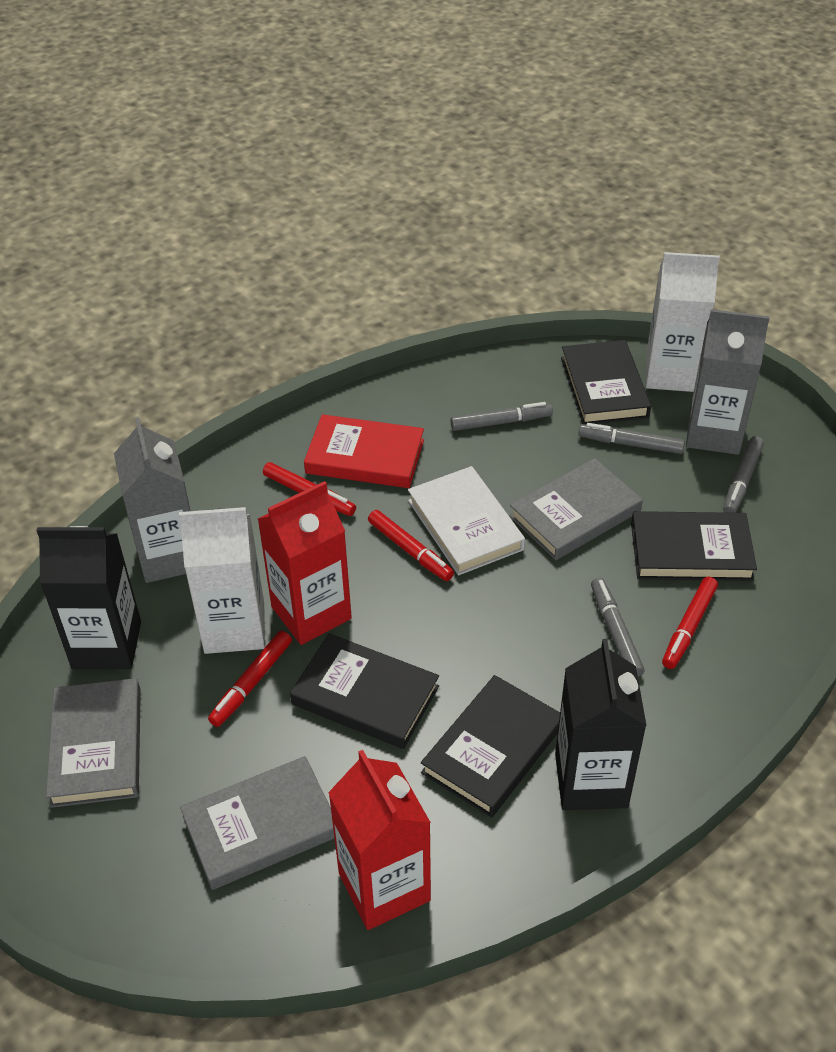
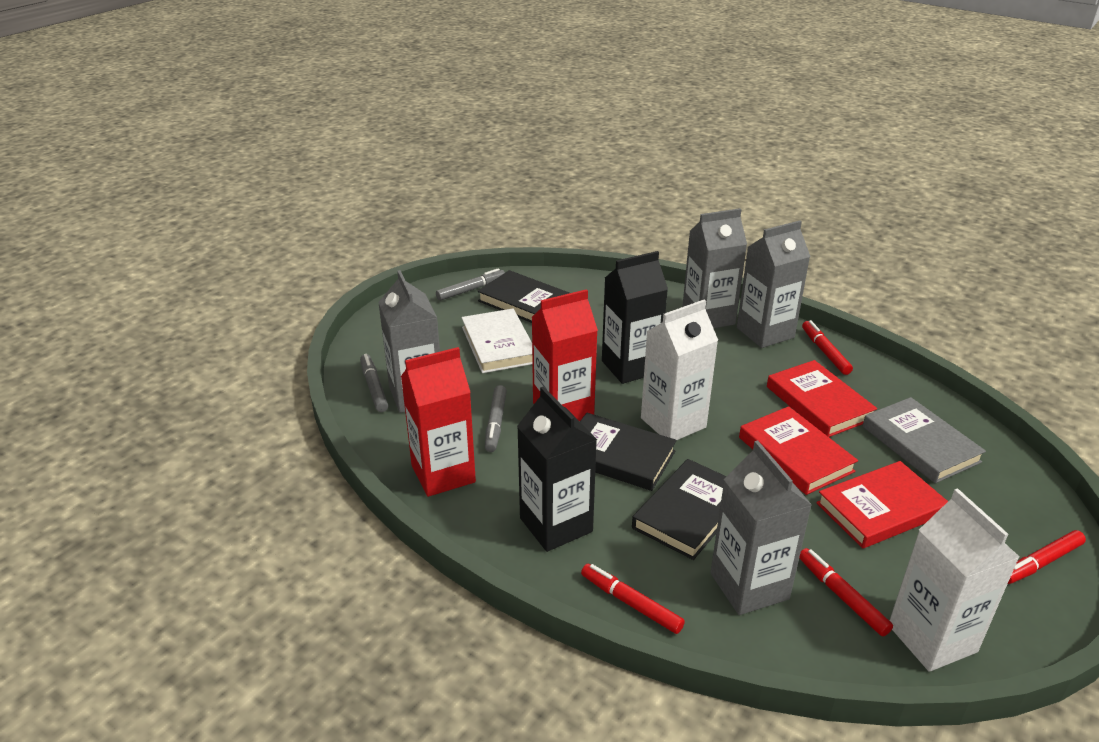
black book: 4 -> 3
grey book: 3 -> 1
grey carton: 2 -> 4
grey marker: 4 -> 3
red book: 1 -> 3

